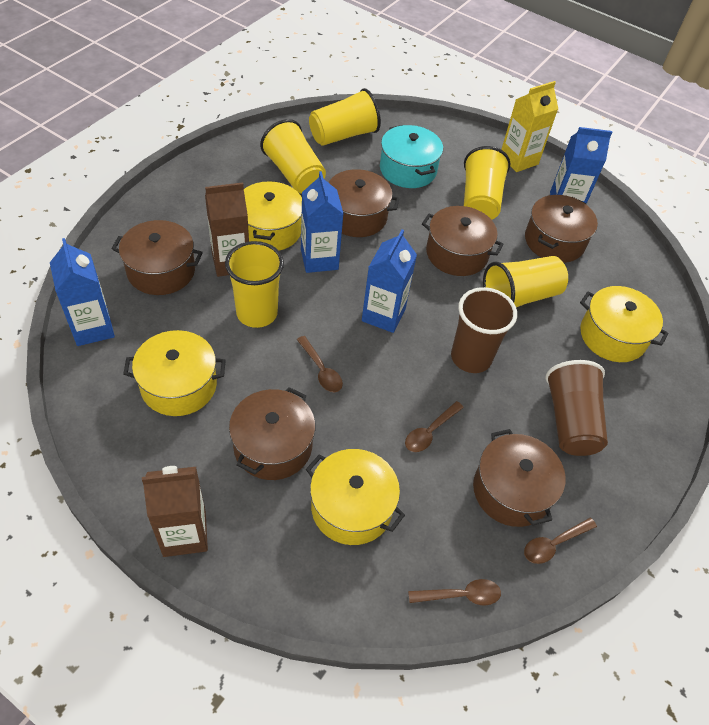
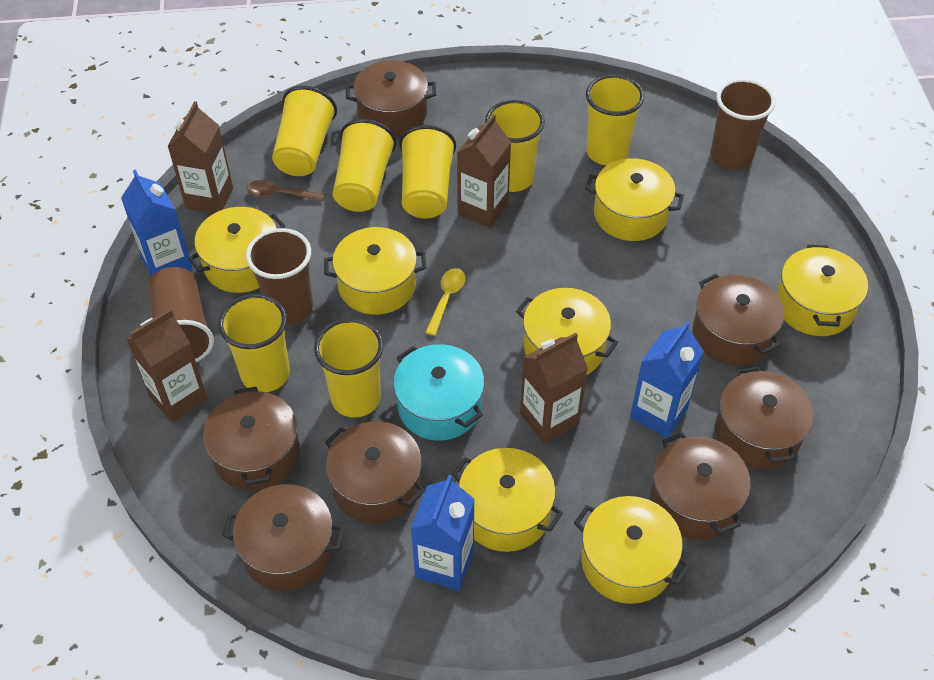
blue carton: 4 -> 3
brown carton: 2 -> 4
brown cup: 2 -> 3
brown pot: 6 -> 7
brown spoon: 4 -> 1
yellow carton: 1 -> 0
yellow cup: 5 -> 7
yellow pot: 4 -> 7
yellow spoon: 0 -> 1

